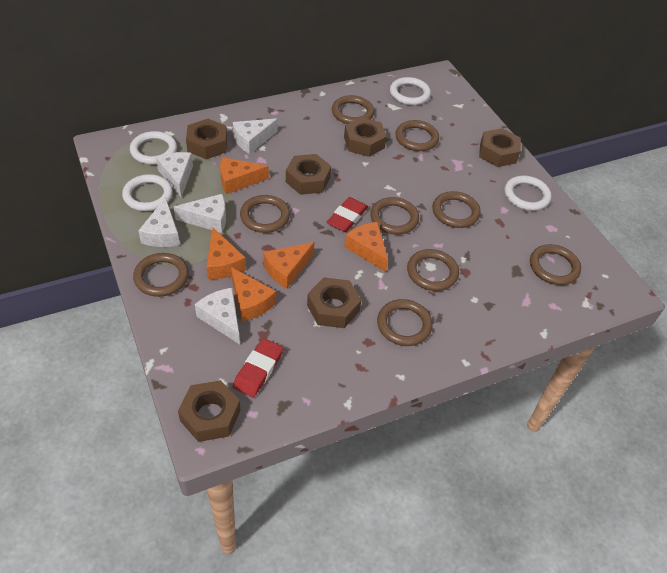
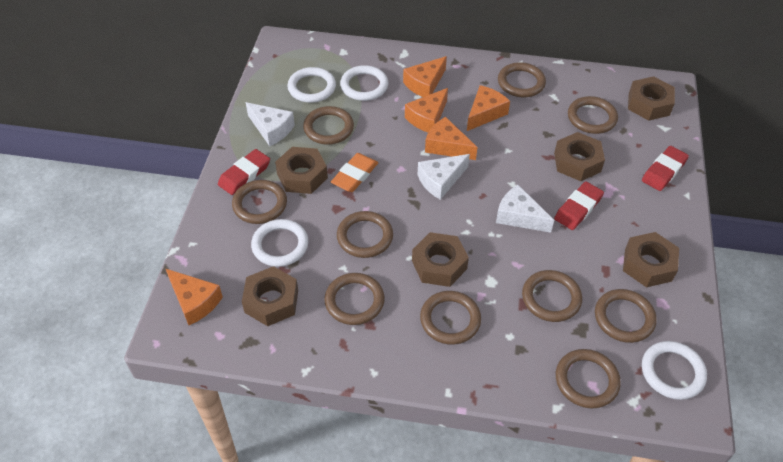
brown ring: 9 -> 10
orange eraser: 0 -> 1
red eraser: 2 -> 3
white cheese: 5 -> 3

